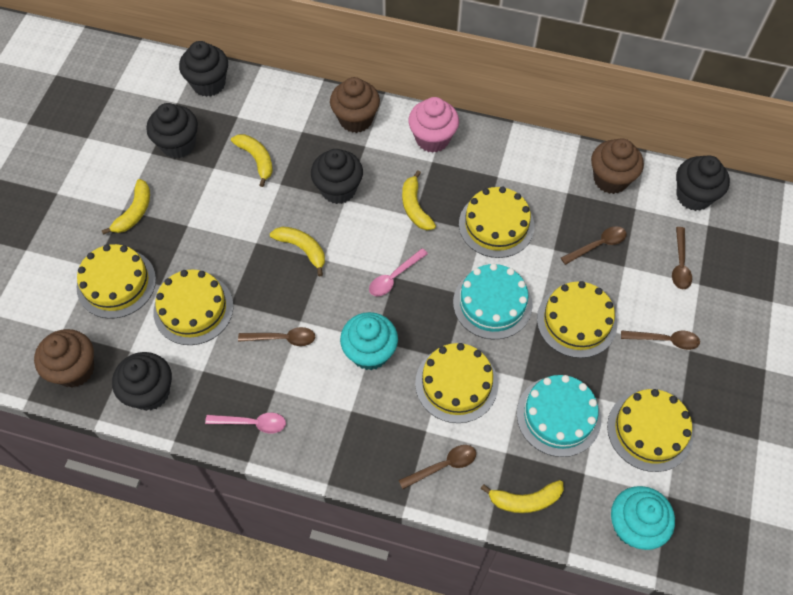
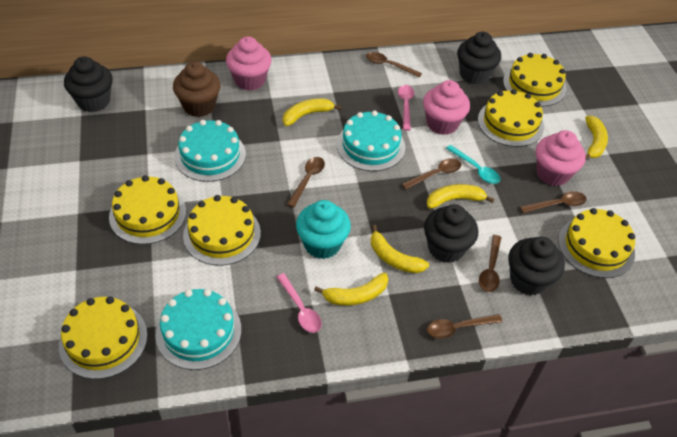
black cupcake: 5 -> 4
brown cupcake: 3 -> 1
brown spoon: 5 -> 6
pink cupcake: 1 -> 3
turquoise cake: 2 -> 3
turquoise cupcake: 2 -> 1
turquoise spoon: 0 -> 1

